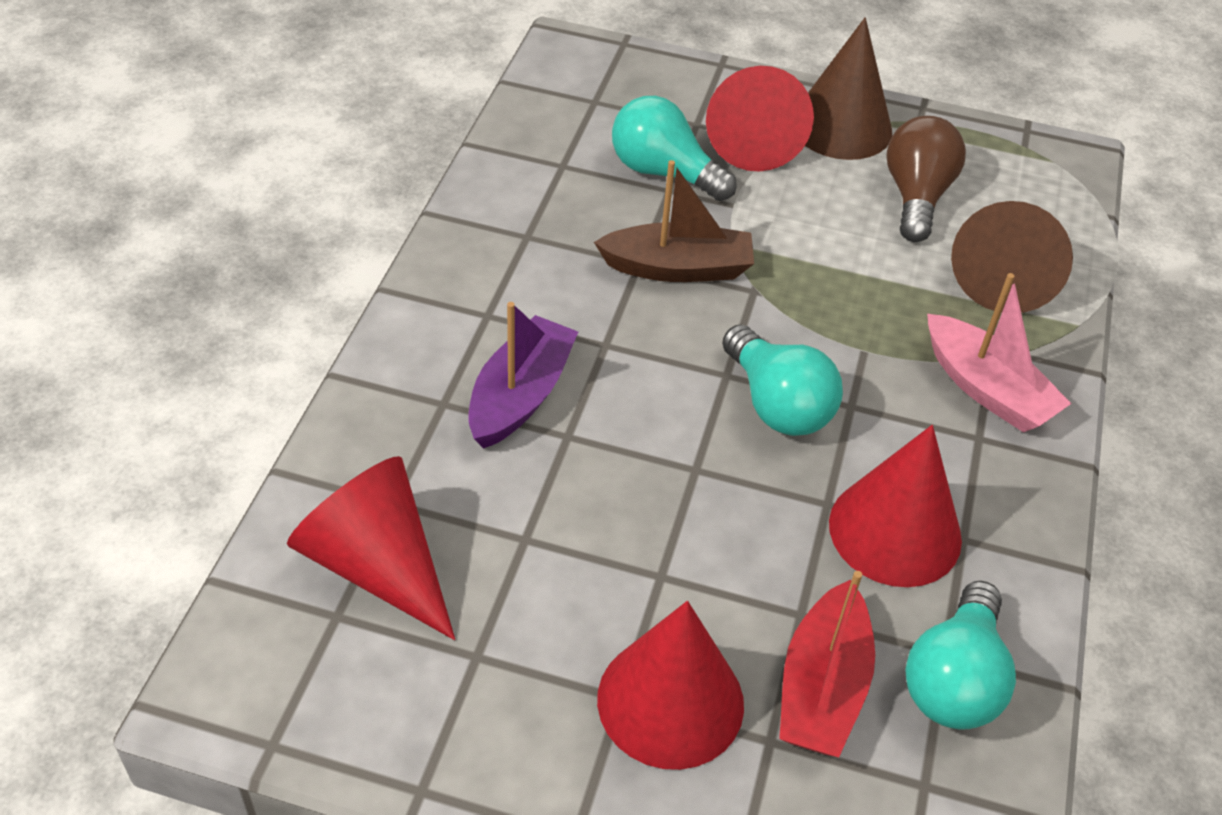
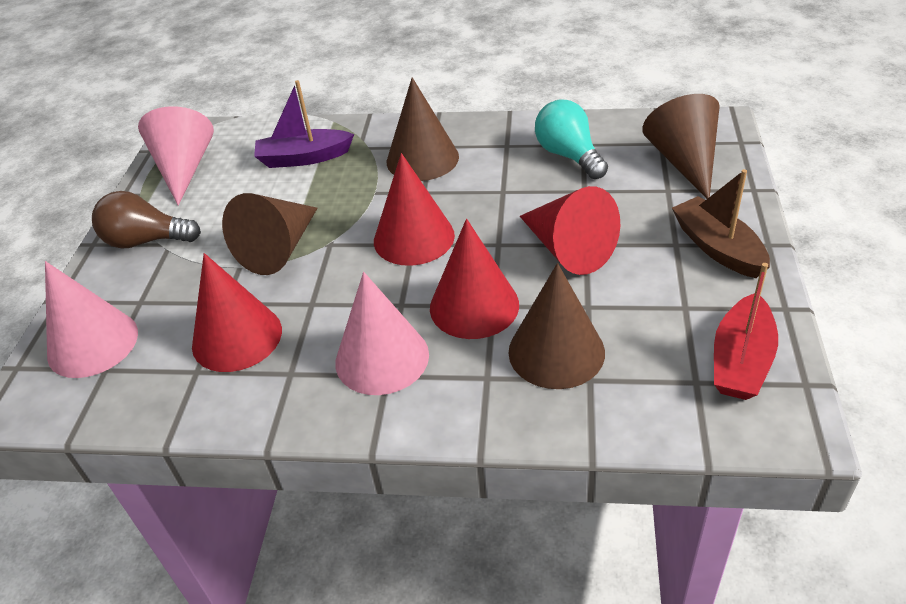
brown cone: 2 -> 4
pink boat: 1 -> 0
pink cone: 0 -> 3
turquoise light bulb: 3 -> 1

